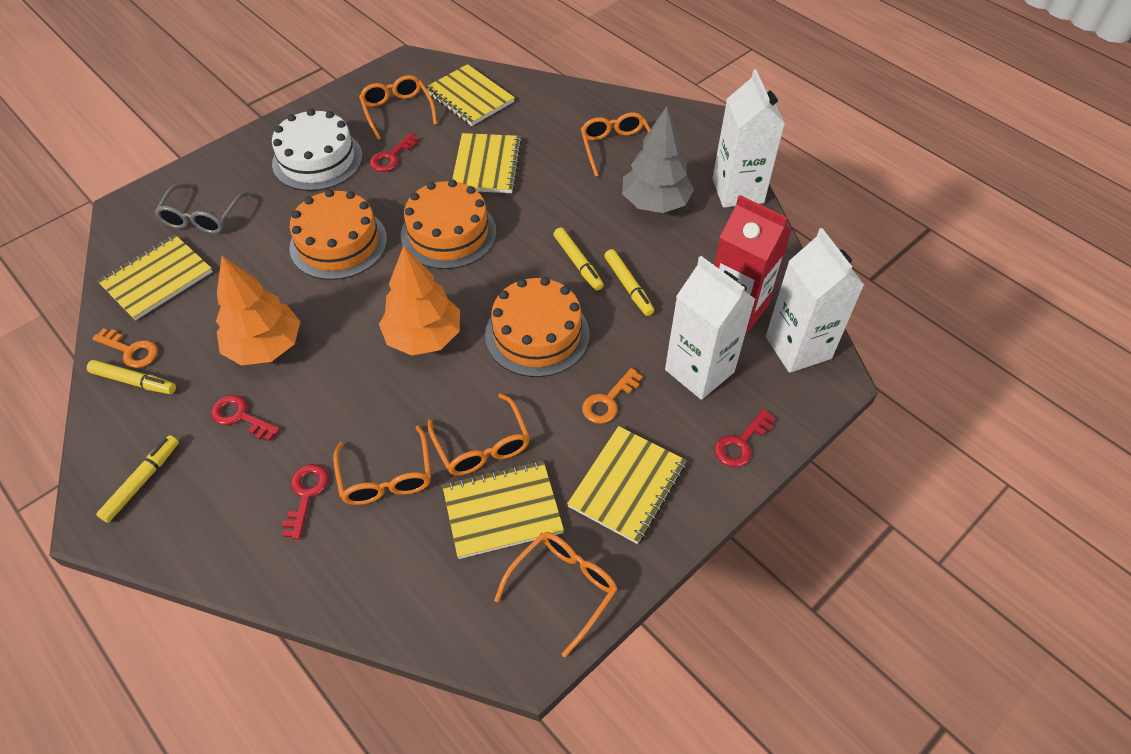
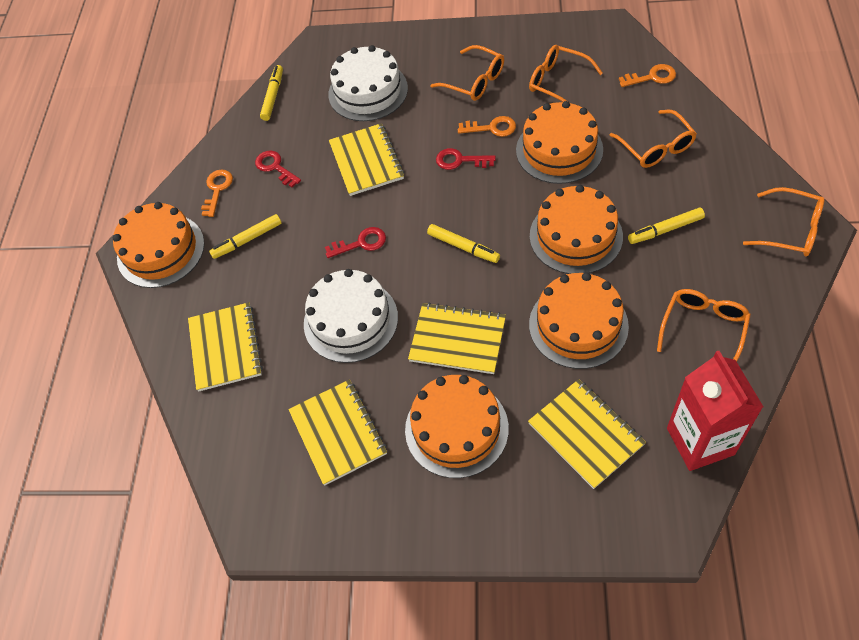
grey glasses: 1 -> 0
grey tree: 1 -> 0
orange cake: 3 -> 5
orange key: 2 -> 3
orange tree: 2 -> 0
red key: 4 -> 3
white cake: 1 -> 2
white carton: 3 -> 0

